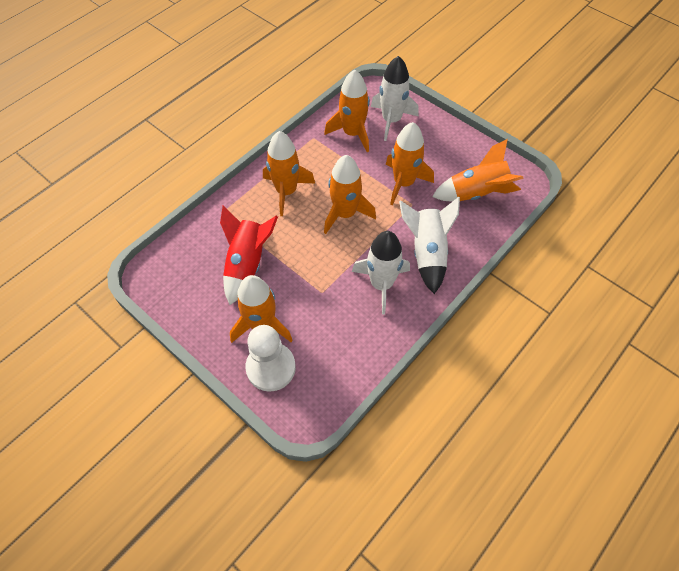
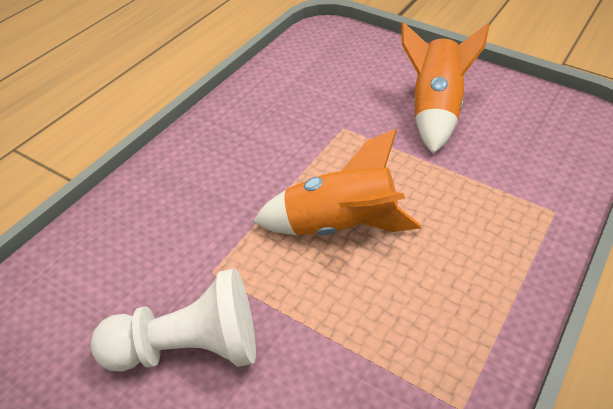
orange rocket: 6 -> 2
red rocket: 1 -> 0
white rocket: 3 -> 0

